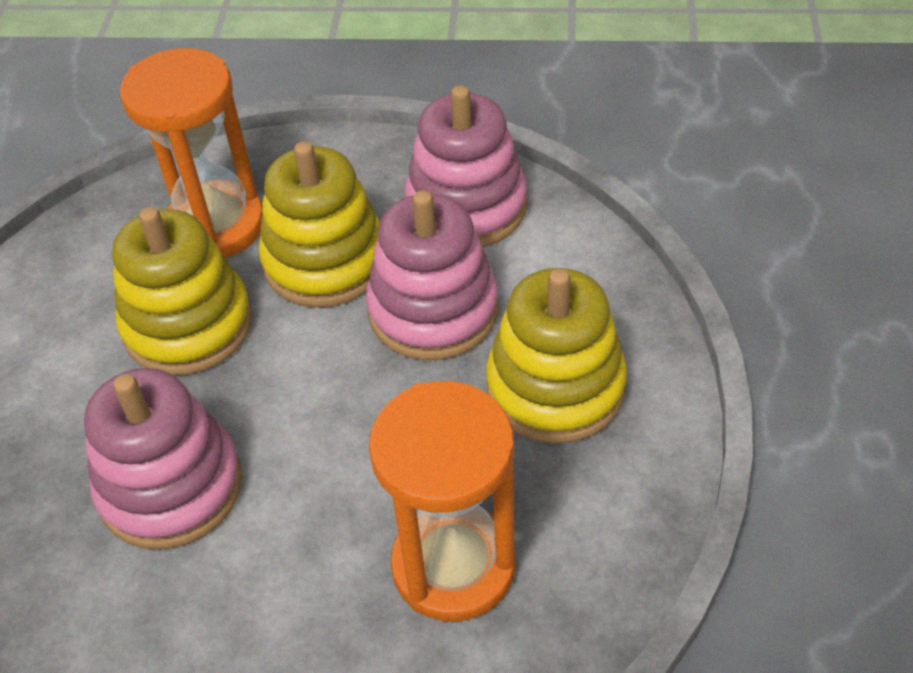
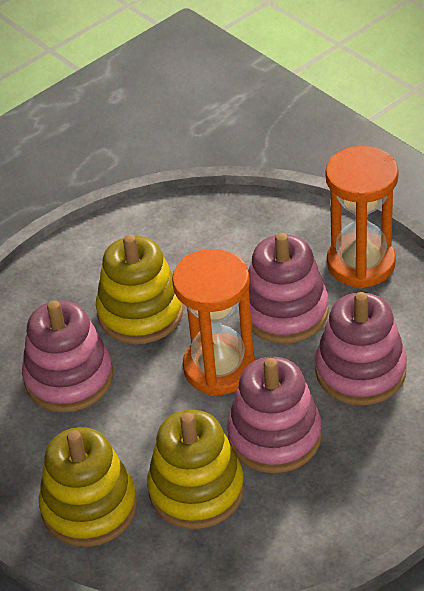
pink stacking toy: 3 -> 4

